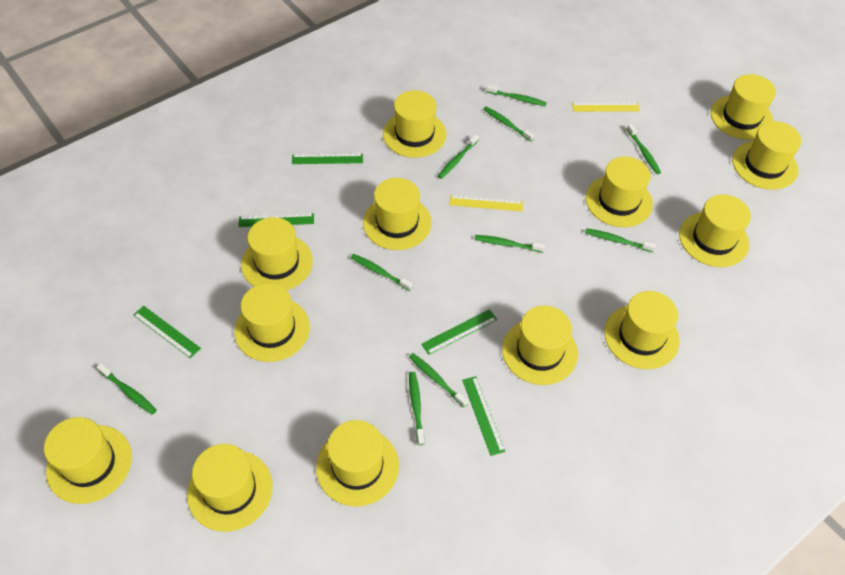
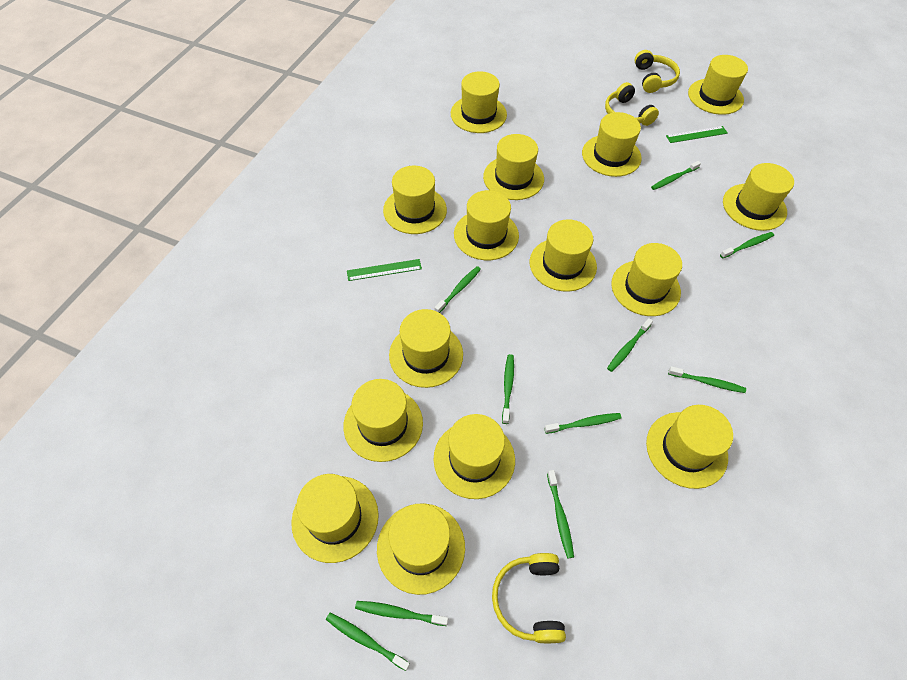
green ruler: 5 -> 2
yellow hat: 13 -> 15
yellow headphones: 0 -> 3
yellow ruler: 2 -> 0

